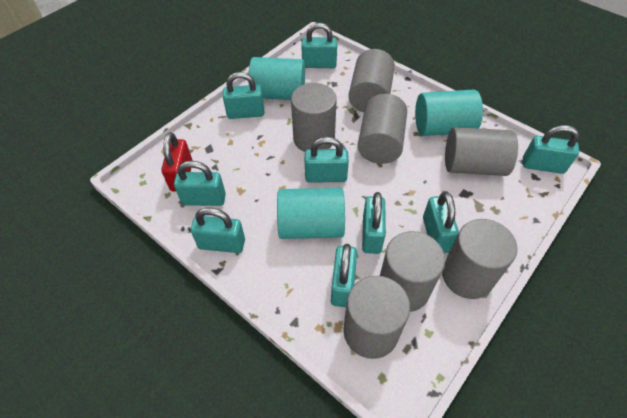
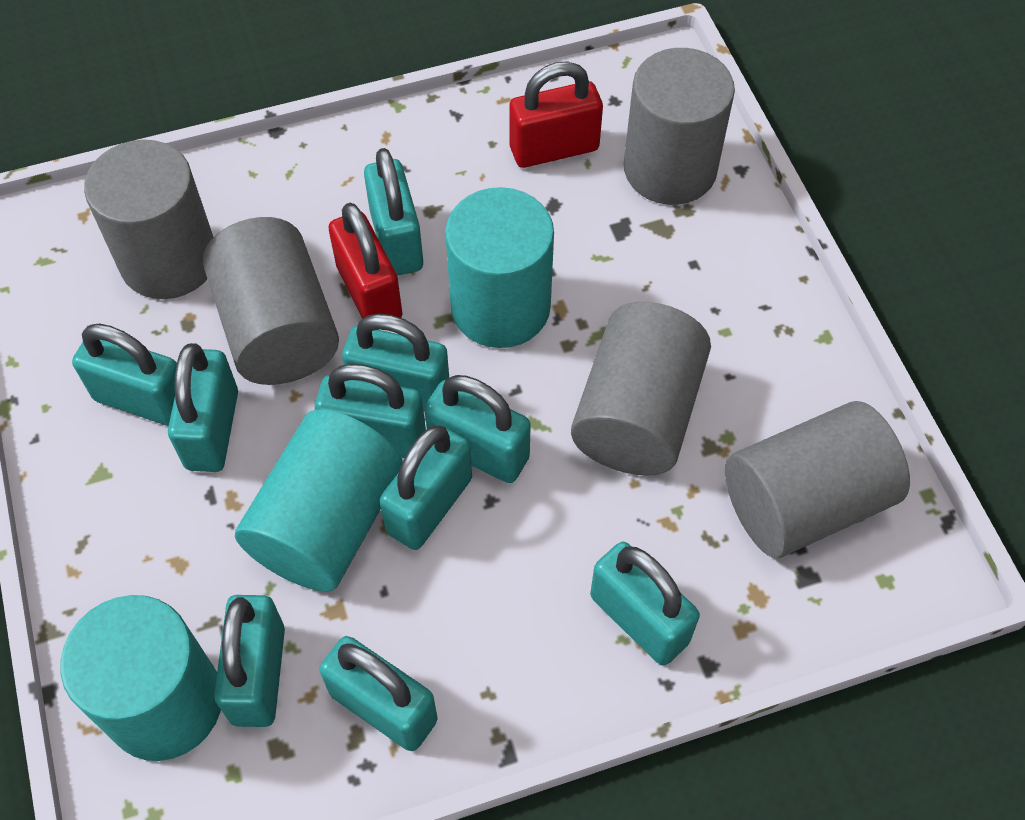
grey cylinder: 7 -> 5
red padlock: 1 -> 2
turquoise padlock: 9 -> 10

